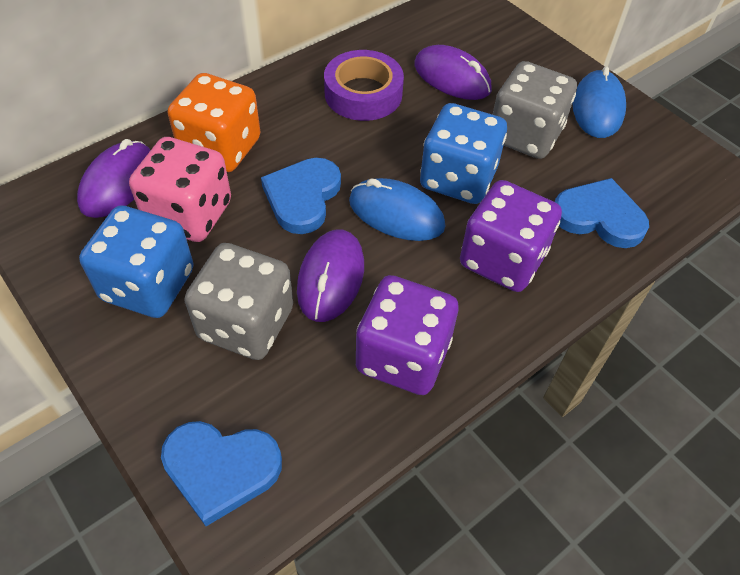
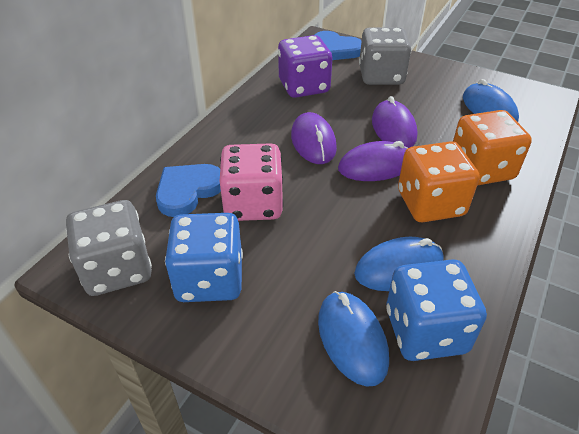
blue heart: 3 -> 2
blue mouse: 2 -> 3
orange dice: 1 -> 2
purple dice: 2 -> 1
purple tape: 1 -> 0

